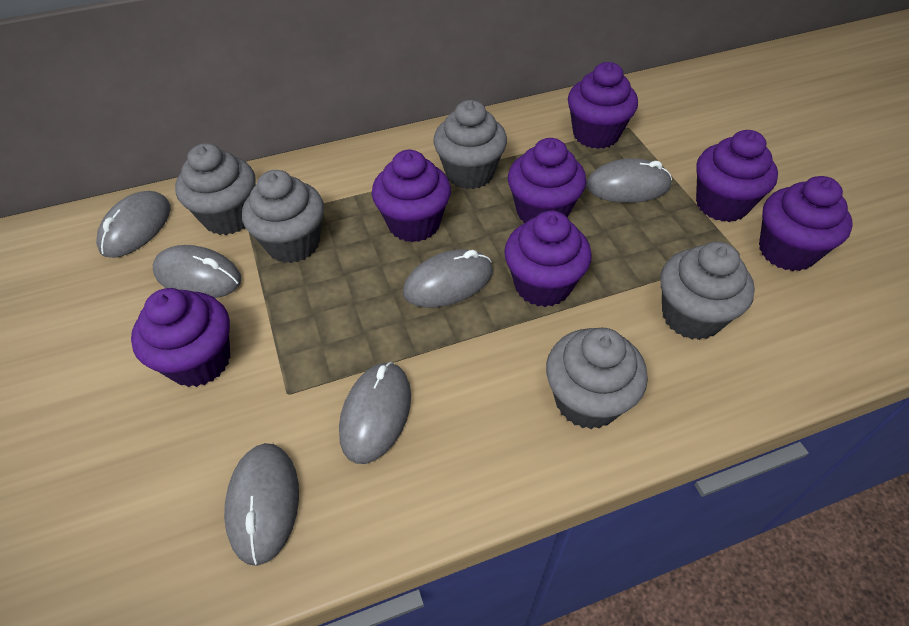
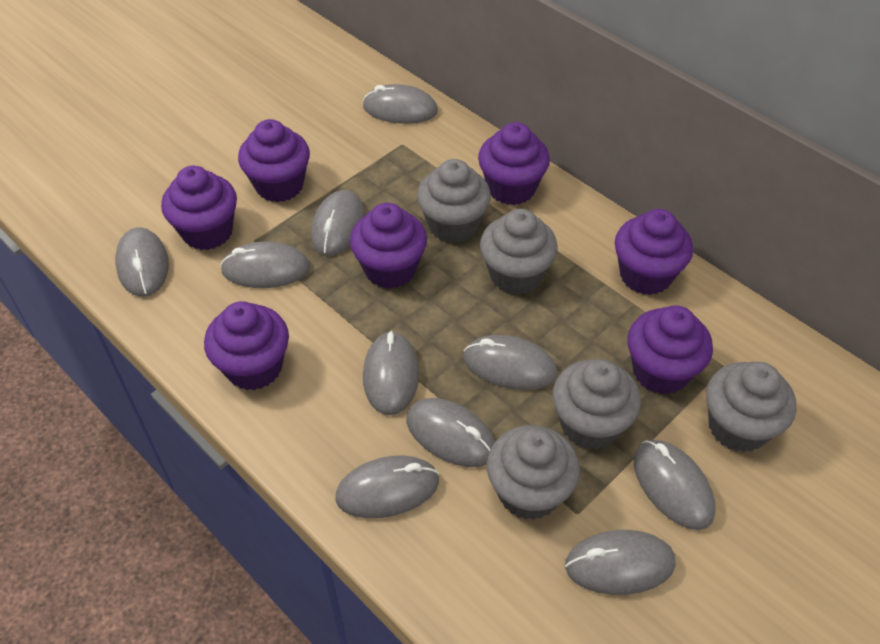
grey mouse: 6 -> 10

